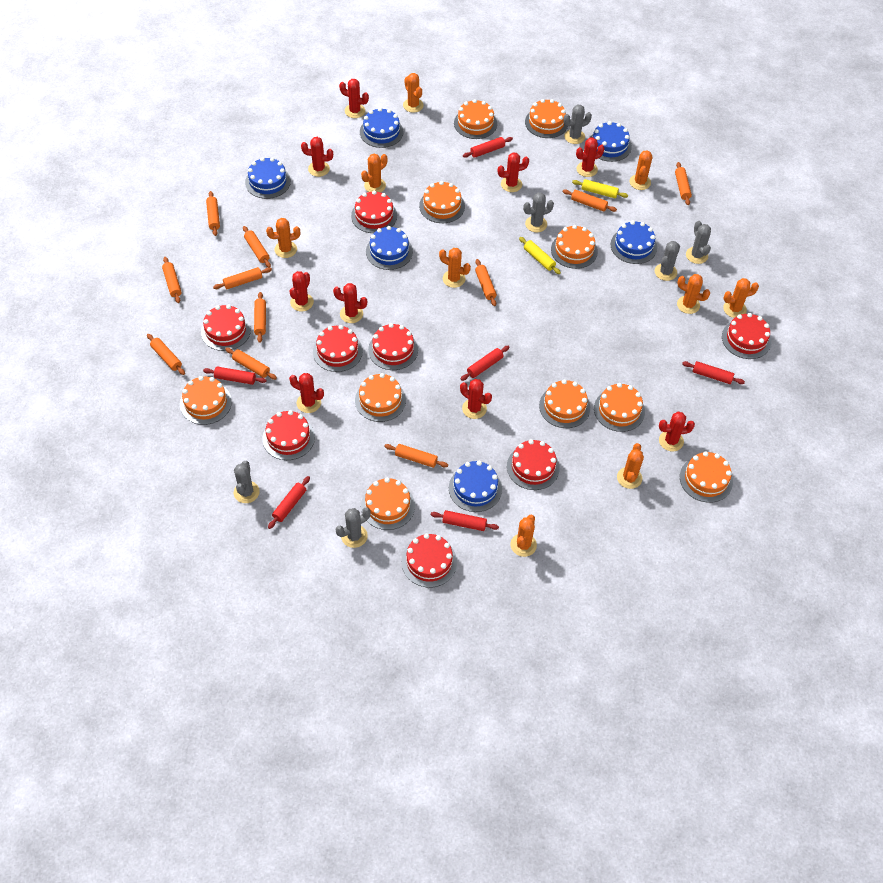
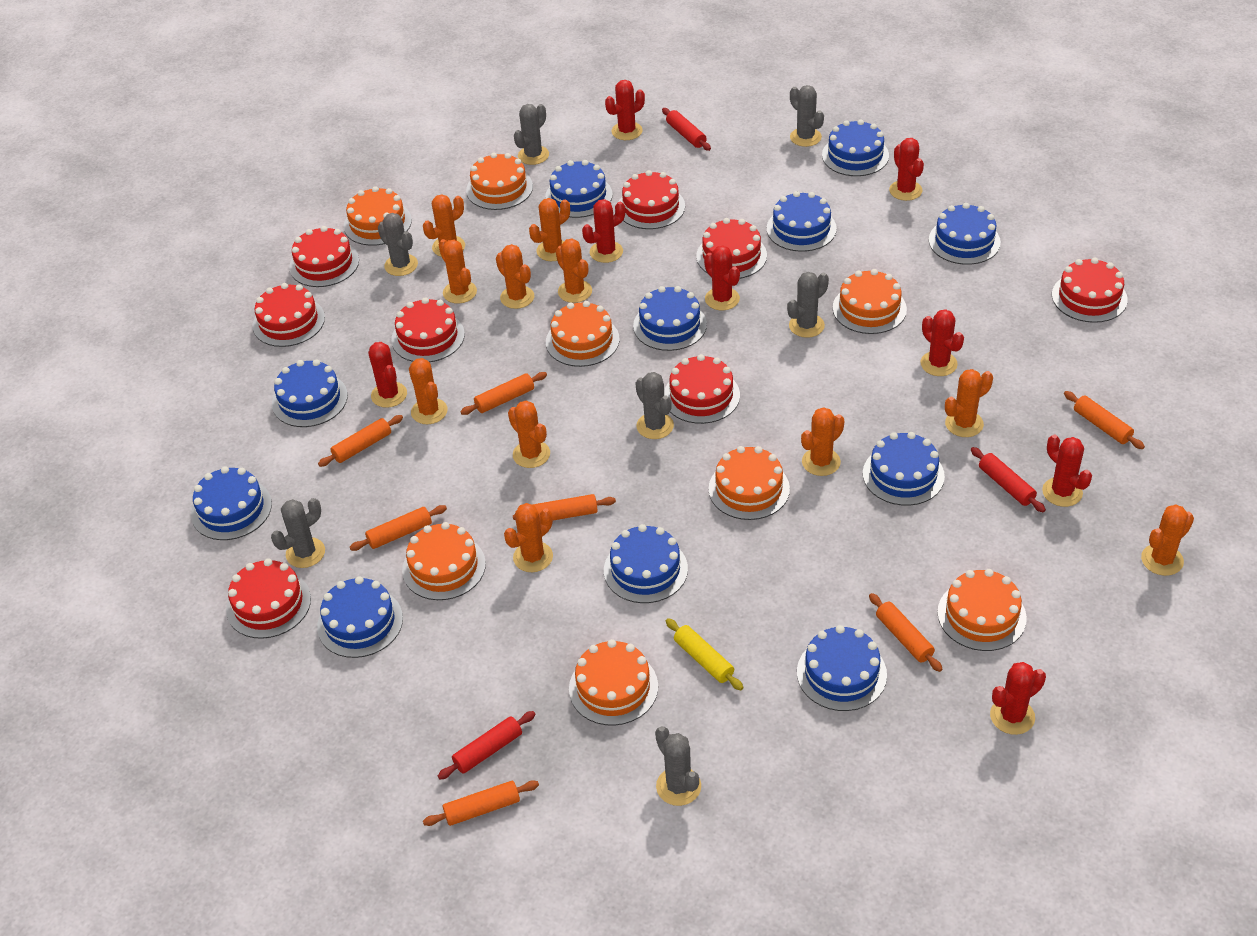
blue cake: 6 -> 11
grey cactus: 6 -> 7
orange cactus: 9 -> 11
orange cake: 10 -> 8
orange rolling pin: 11 -> 7
red cactus: 9 -> 8
red rolling pin: 6 -> 3
yellow rolling pin: 2 -> 1

